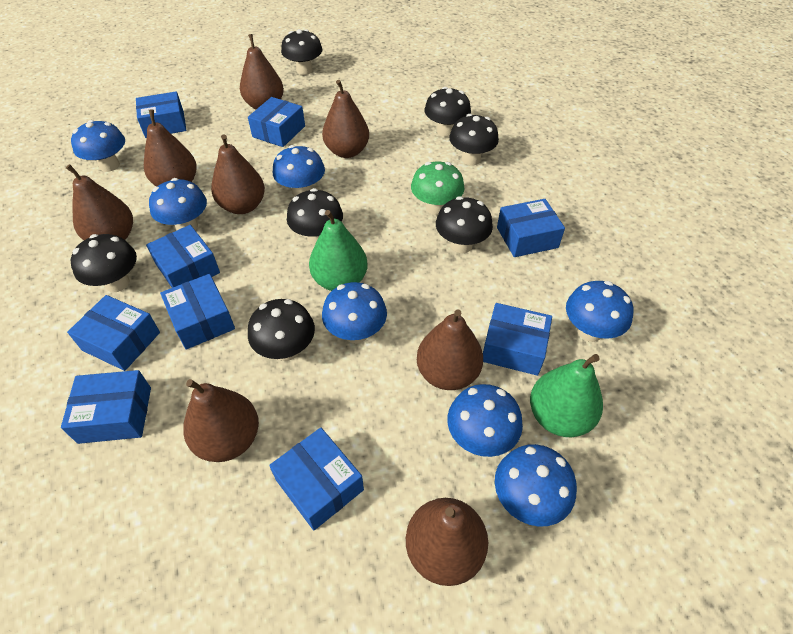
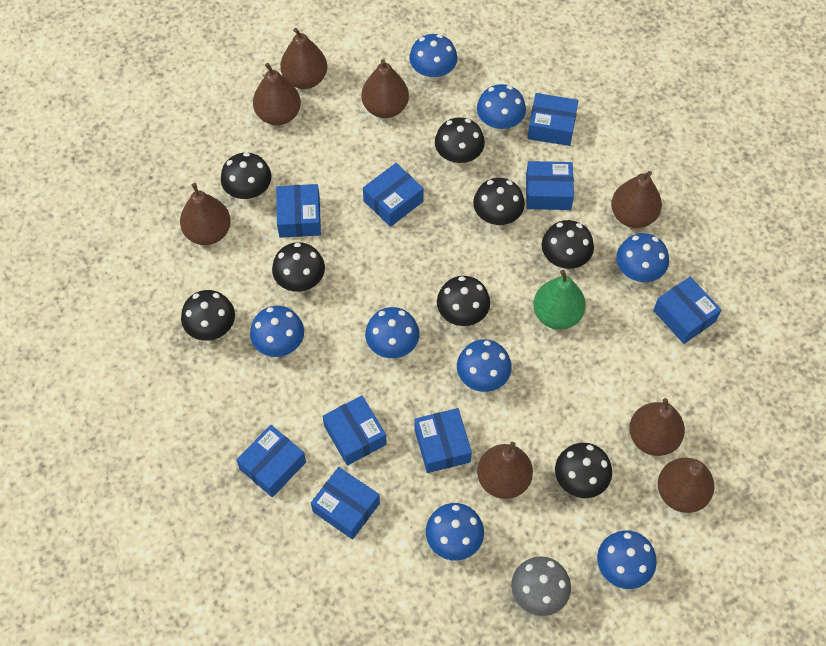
black mushroom: 7 -> 8
blue mushroom: 7 -> 8
green mushroom: 1 -> 0
green pear: 2 -> 1
grey mushroom: 0 -> 1

